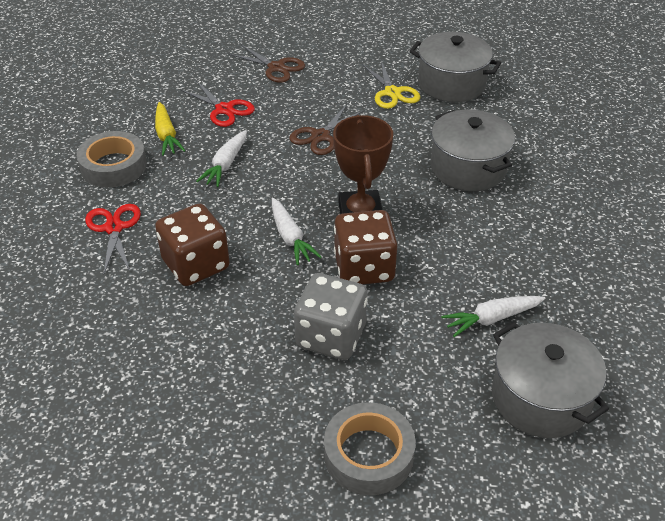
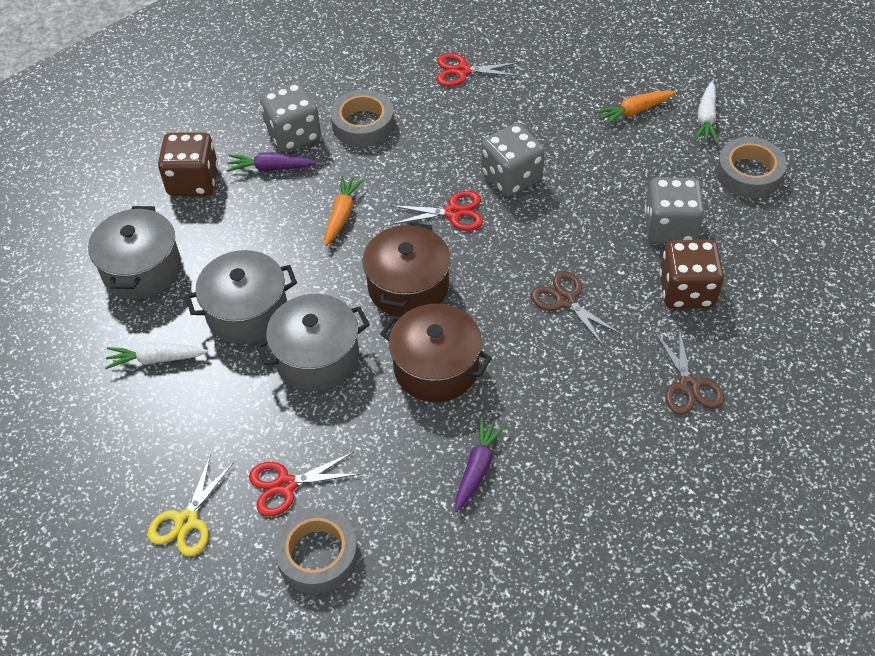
brown pot: 0 -> 2
brown trophy: 1 -> 0
grey dice: 1 -> 3
grey tape: 2 -> 3
orange carrot: 0 -> 2
purple carrot: 0 -> 2
red scissors: 2 -> 3
white carrot: 3 -> 2
yellow carrot: 1 -> 0

